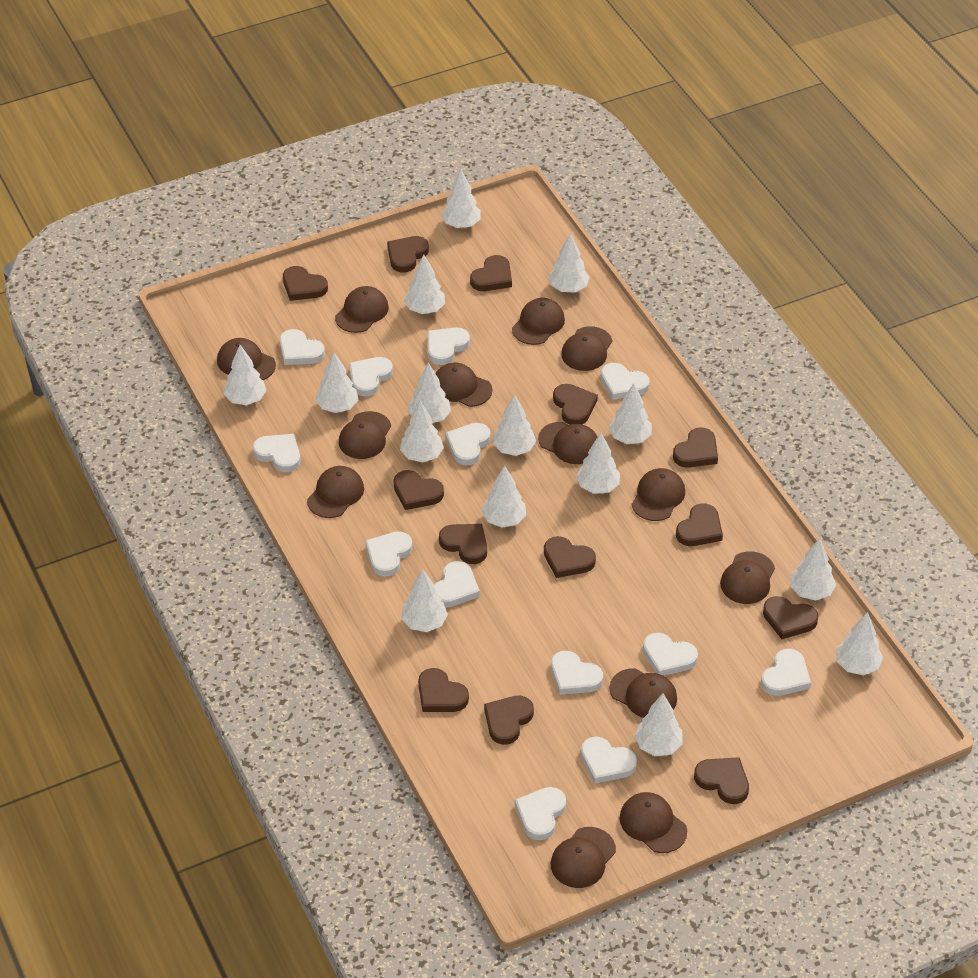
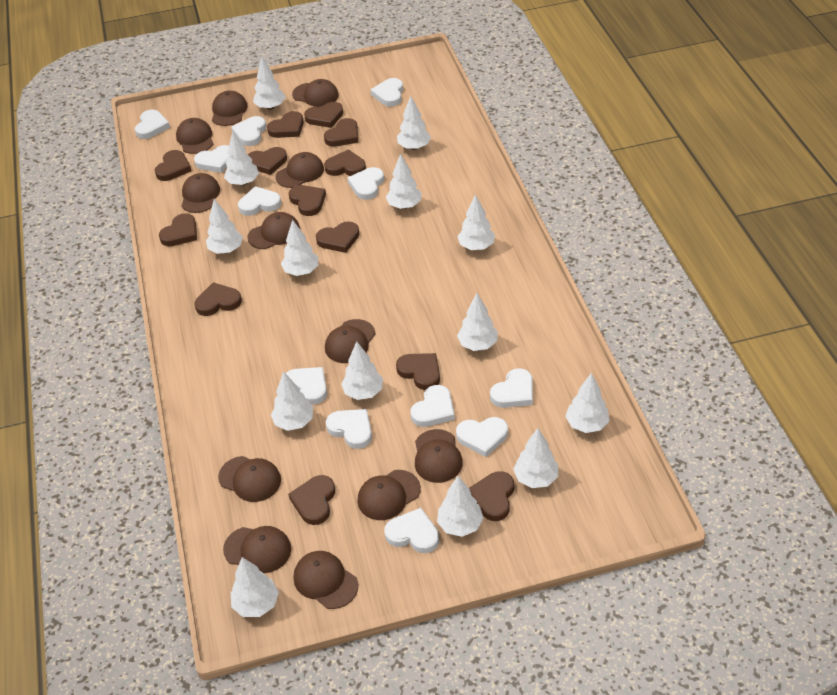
brown cap: 13 -> 12
white heart: 13 -> 12
white tree: 15 -> 14

